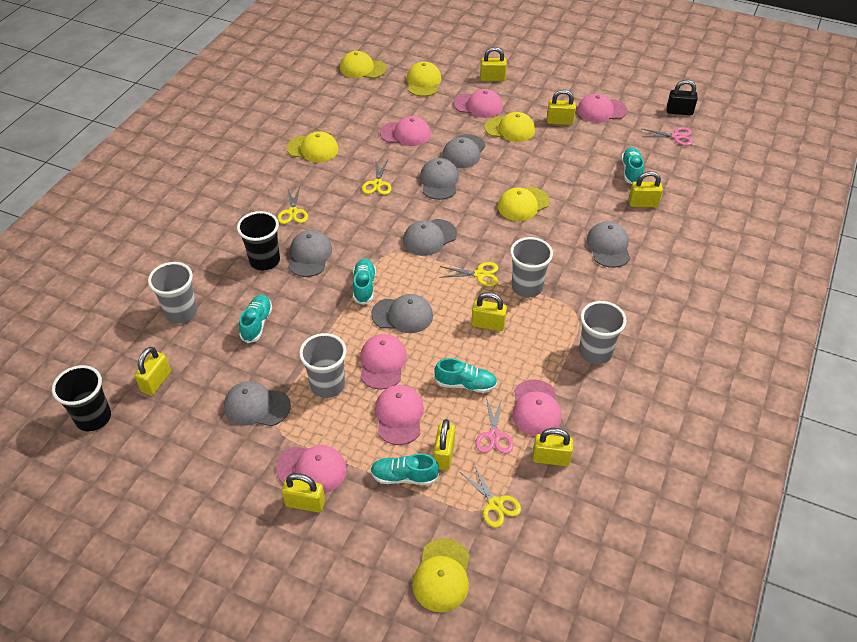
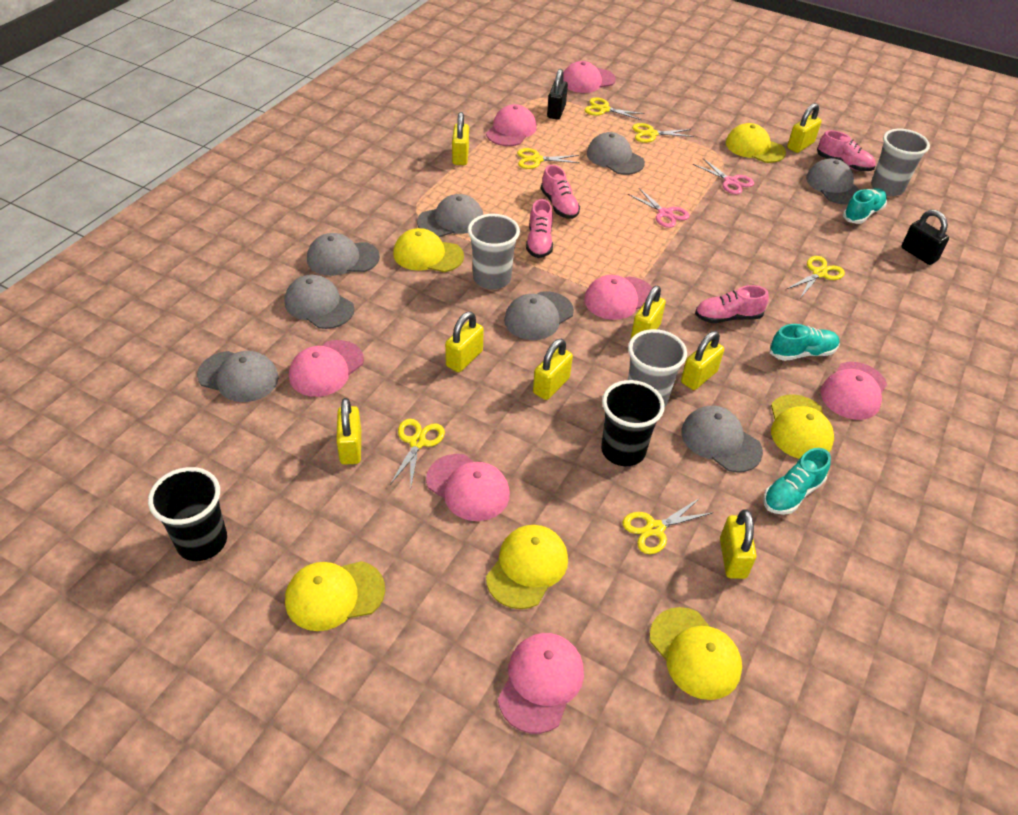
black padlock: 1 -> 2
grey cap: 7 -> 8
grey cup: 4 -> 3
pink shoe: 0 -> 4
turquoise shoe: 5 -> 3
yellow scissors: 4 -> 6

